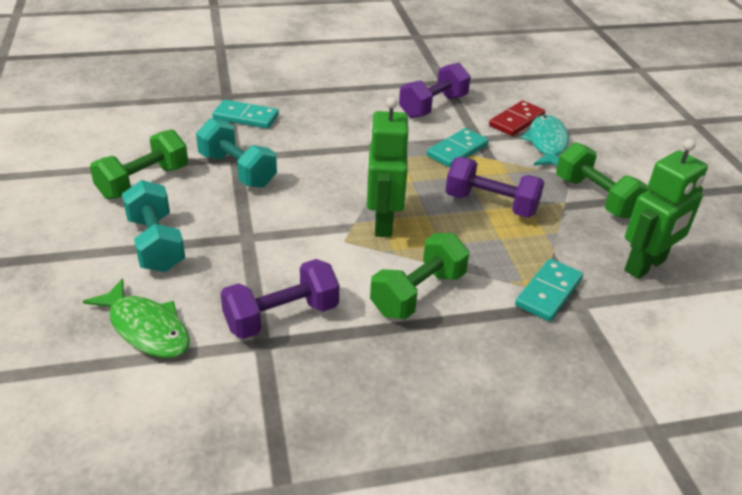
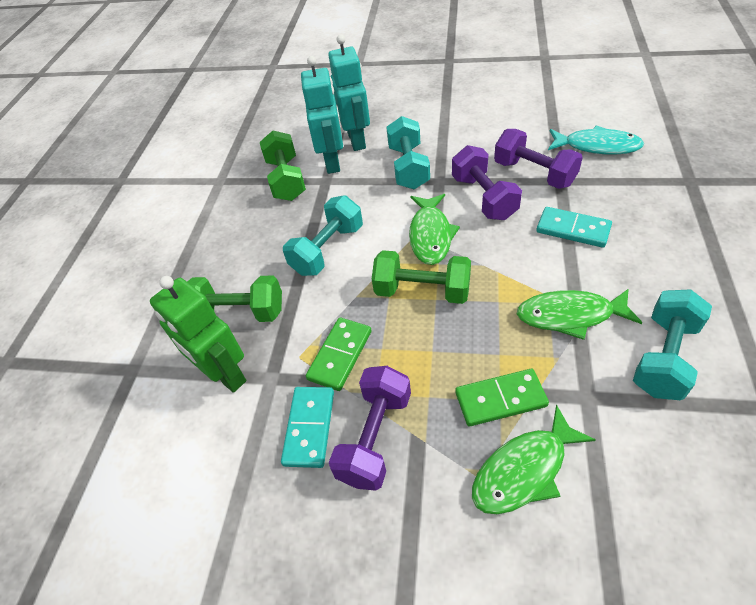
green domino: 0 -> 2
green fish: 1 -> 3
green robot: 2 -> 1
red domino: 1 -> 0
turquoise domino: 3 -> 2
turquoise dumbbell: 2 -> 3
turquoise robot: 0 -> 2

